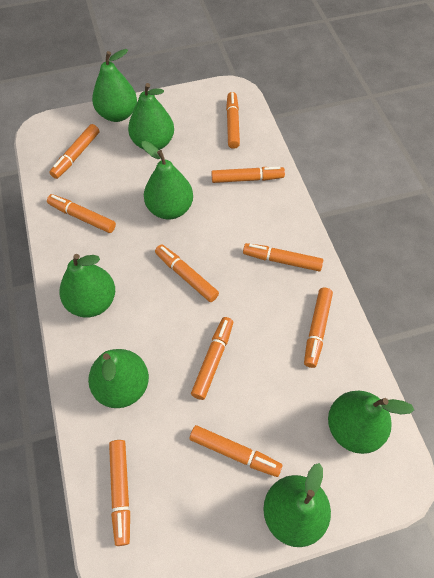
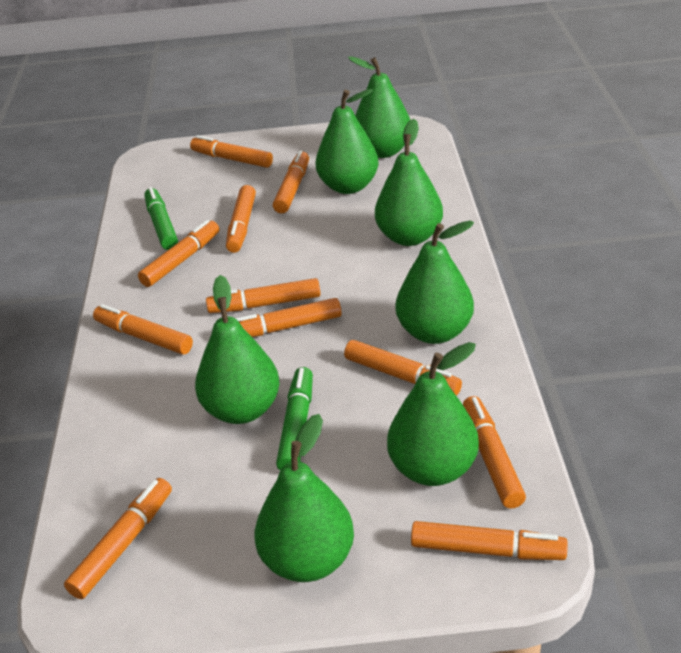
green marker: 0 -> 2
orange marker: 10 -> 11

